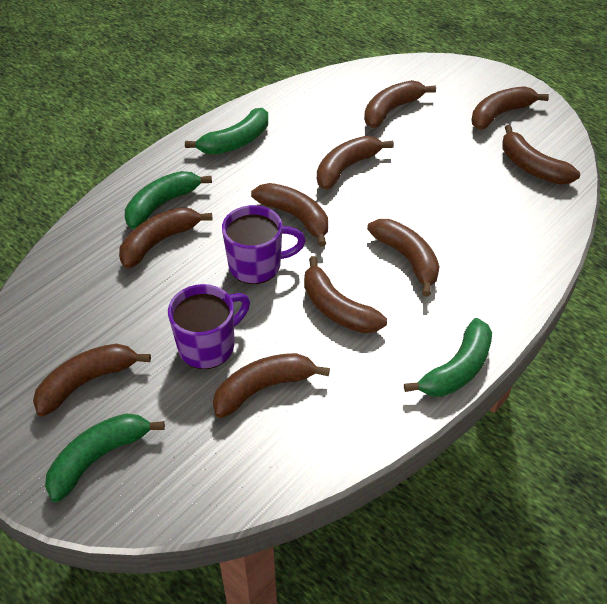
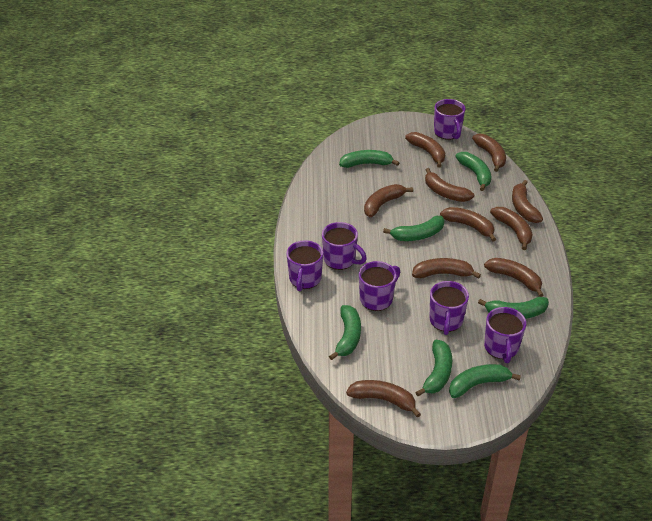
green banana: 4 -> 7
purple mug: 2 -> 6

